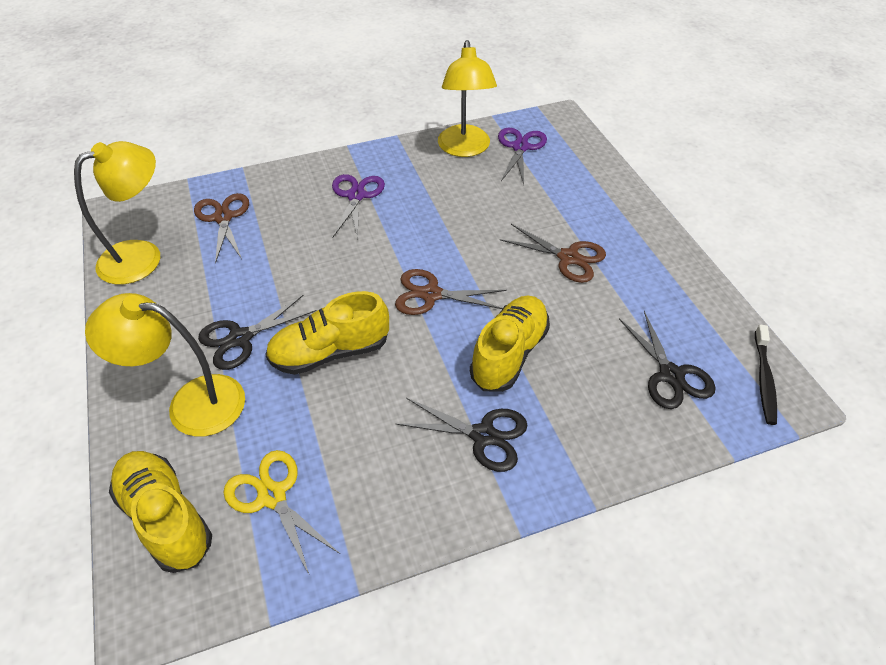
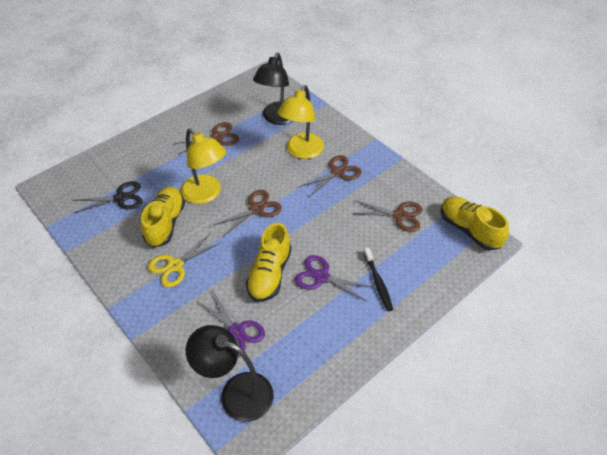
black lamp: 0 -> 2
black scissors: 3 -> 1
brown scissors: 3 -> 4
yellow lamp: 3 -> 2

